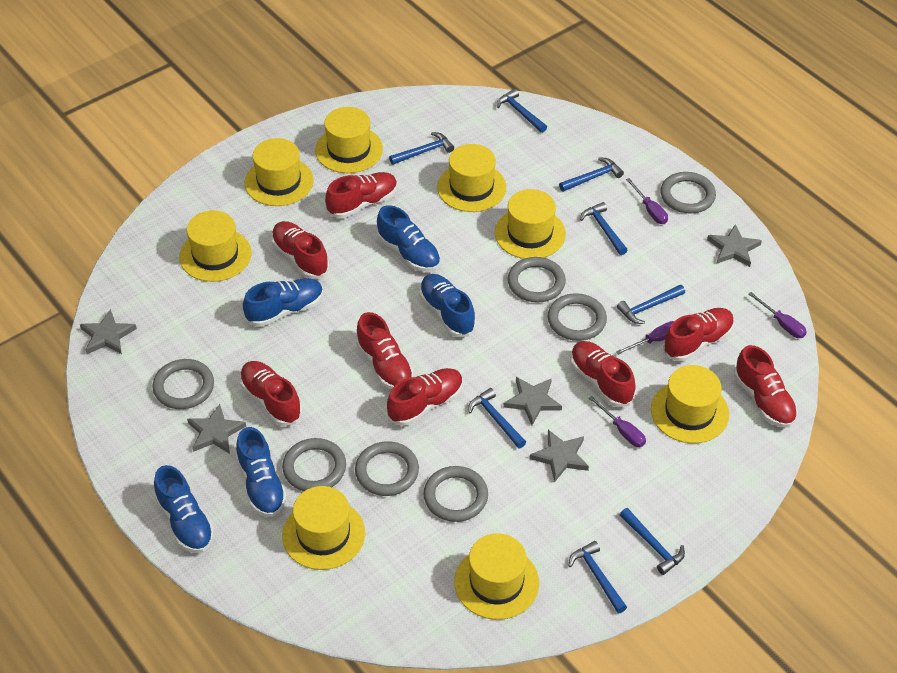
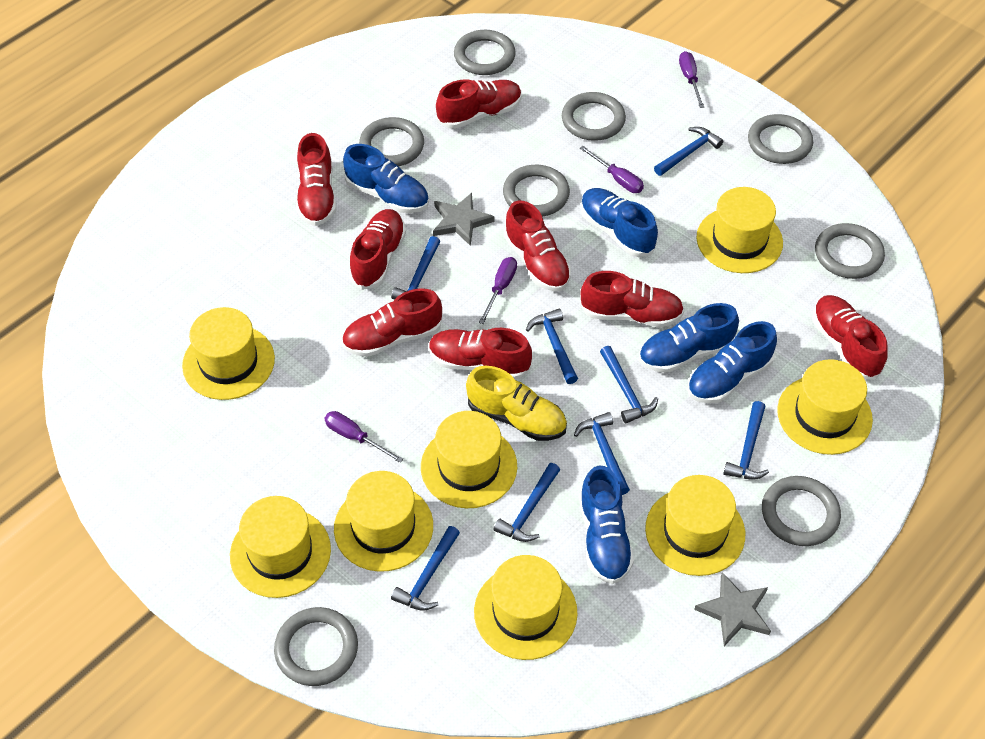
grey ring: 7 -> 8
grey star: 5 -> 2
yellow shoe: 0 -> 1

